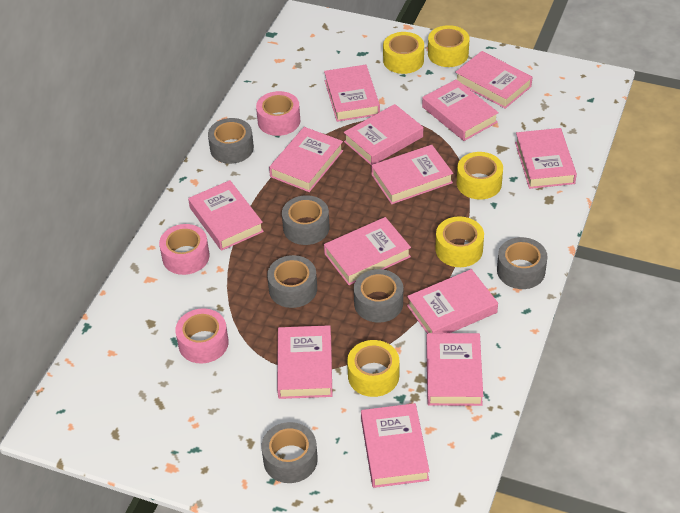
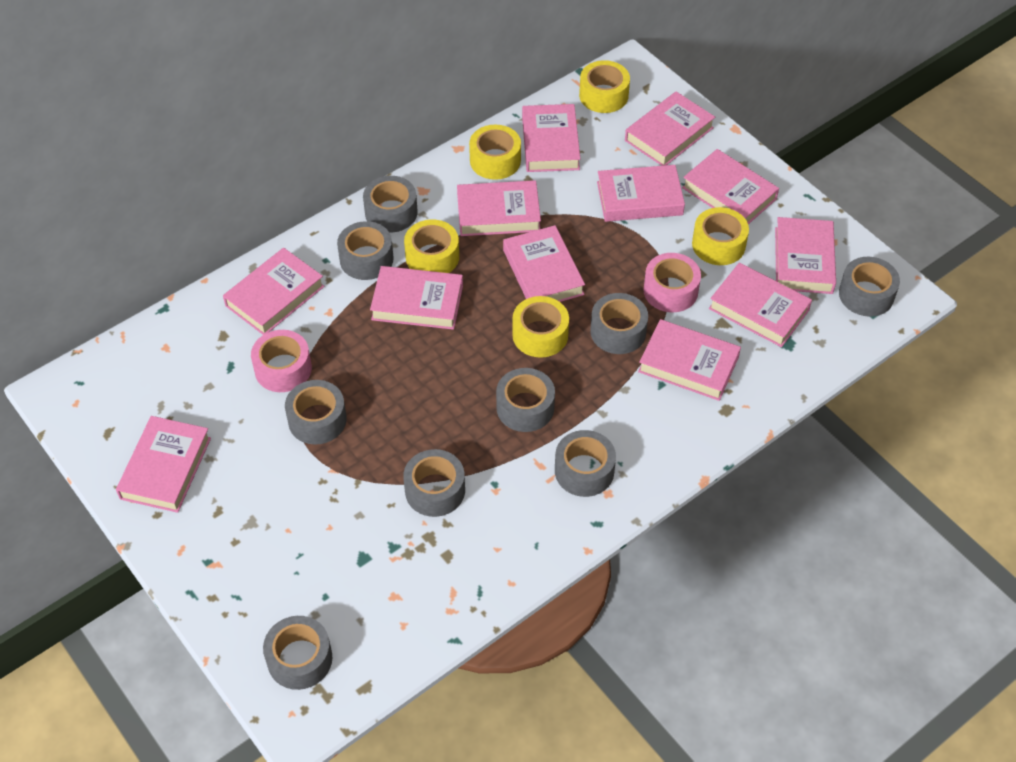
grey tape: 6 -> 9
pink book: 13 -> 12
pink tape: 3 -> 2

